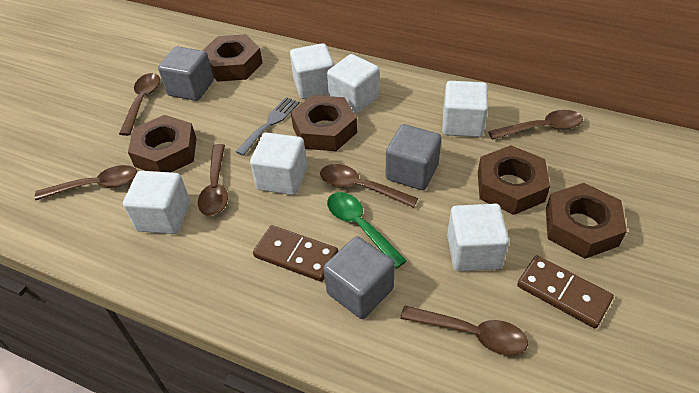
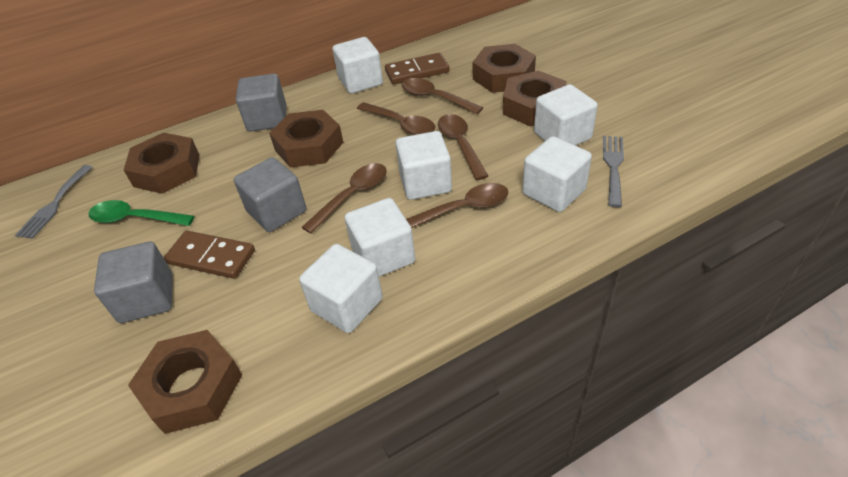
brown spoon: 6 -> 5
grey fork: 1 -> 2

